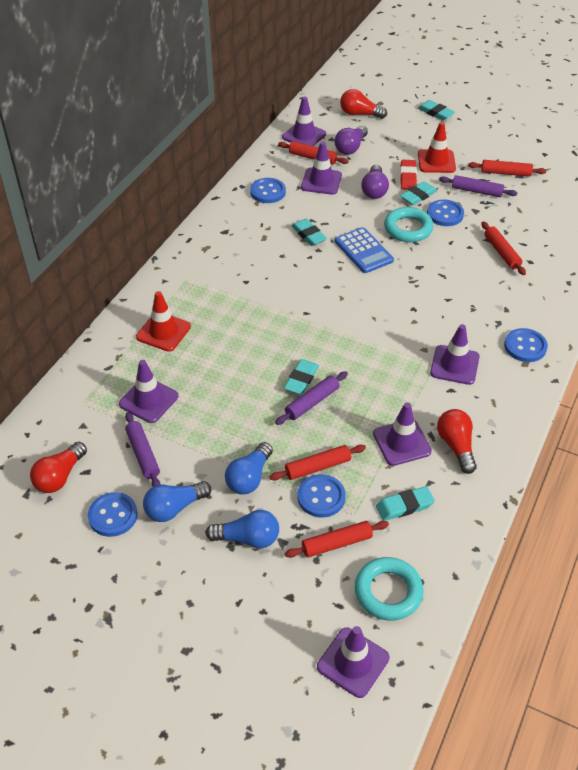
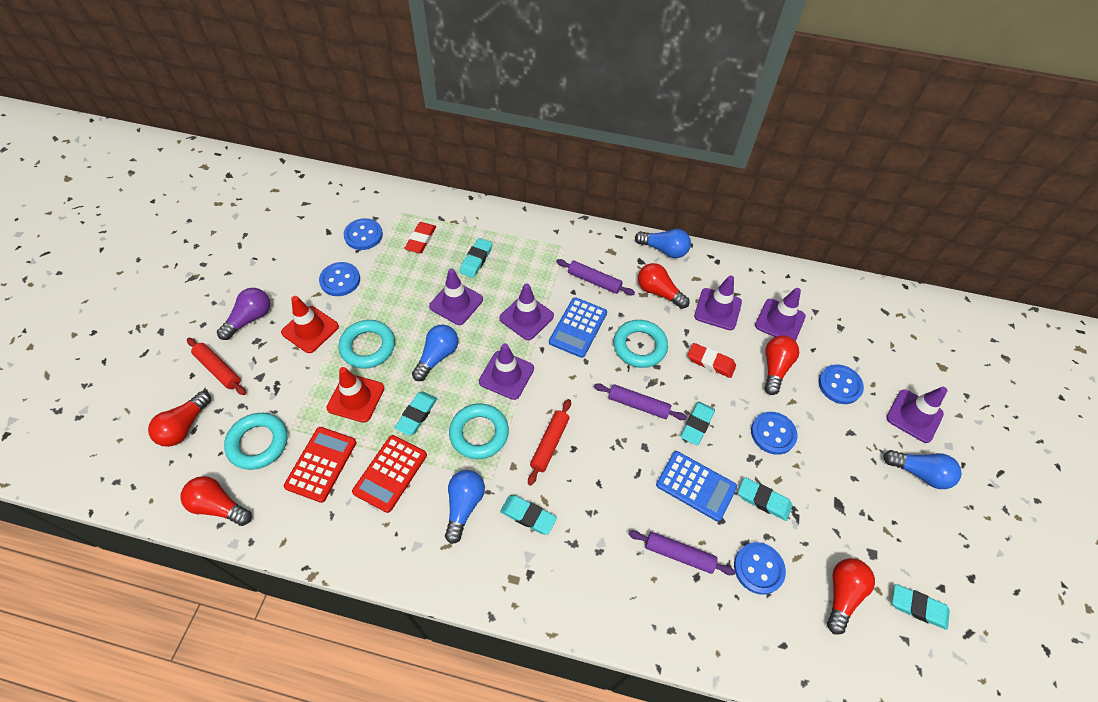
blue calculator: 1 -> 2
blue light bulb: 3 -> 4
purple light bulb: 2 -> 1
red calculator: 0 -> 2
red eraser: 1 -> 2
red light bulb: 3 -> 5
red rolling pin: 5 -> 2
turquoise eraser: 5 -> 6
turquoise ring: 2 -> 4

